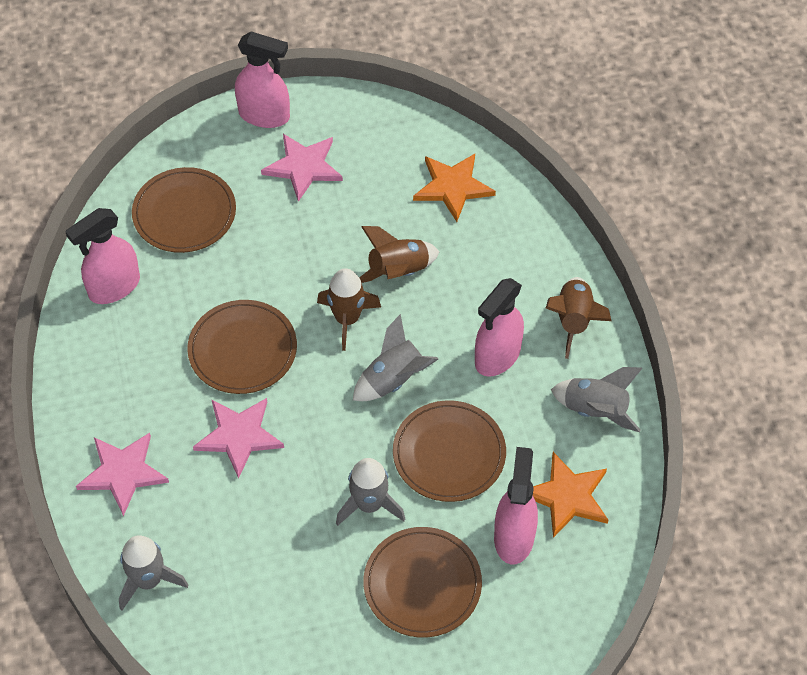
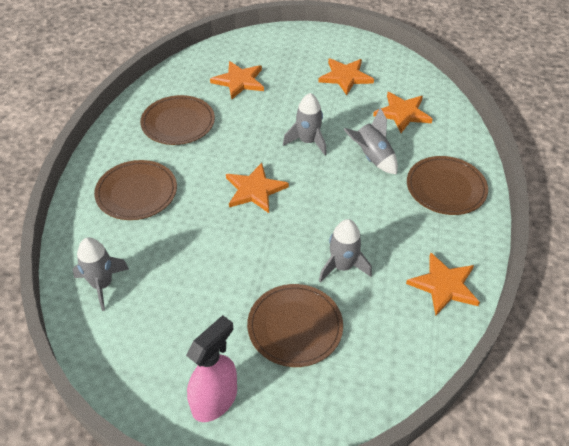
brown rocket: 3 -> 0
orange star: 2 -> 5
pink spray bottle: 4 -> 1
pink star: 3 -> 0

